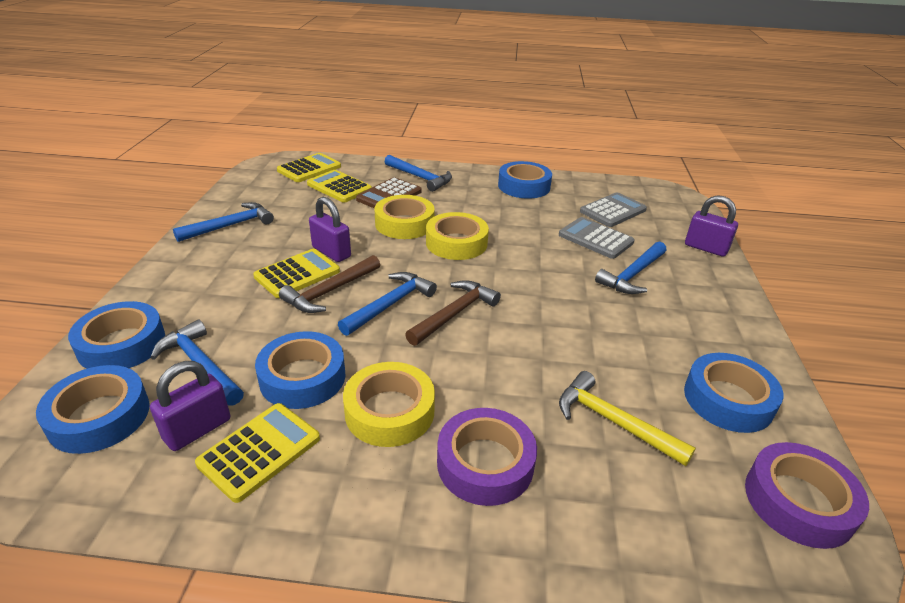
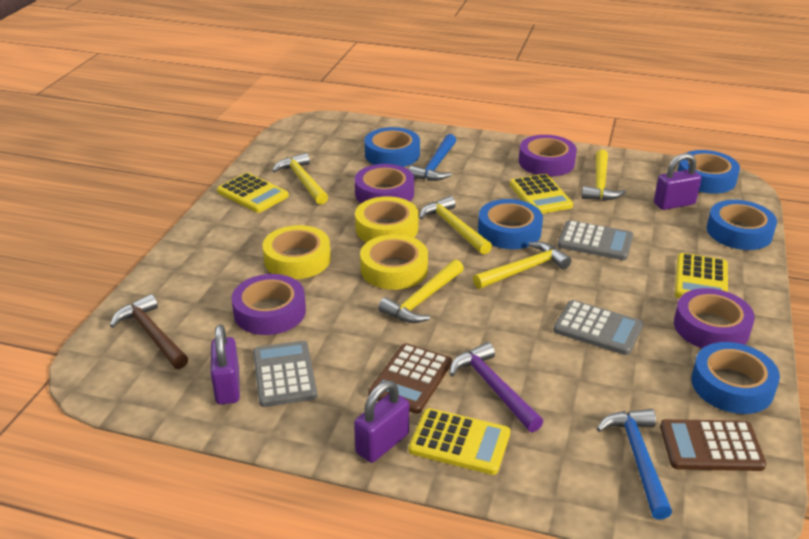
blue hammer: 5 -> 2
brown calculator: 1 -> 2
brown hammer: 2 -> 1
grey calculator: 2 -> 3
purple hammer: 0 -> 1
purple tape: 2 -> 4
yellow hammer: 1 -> 5

